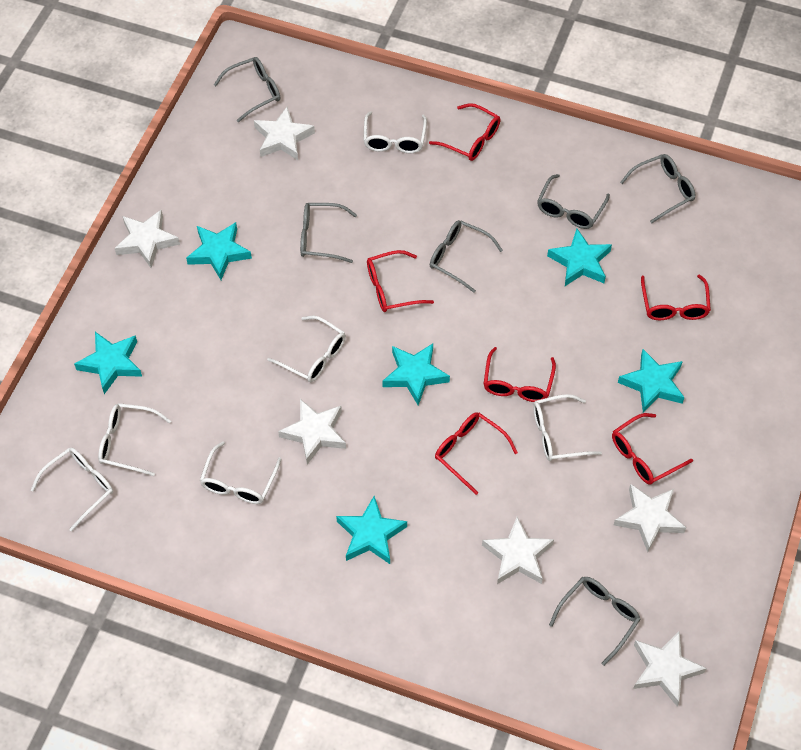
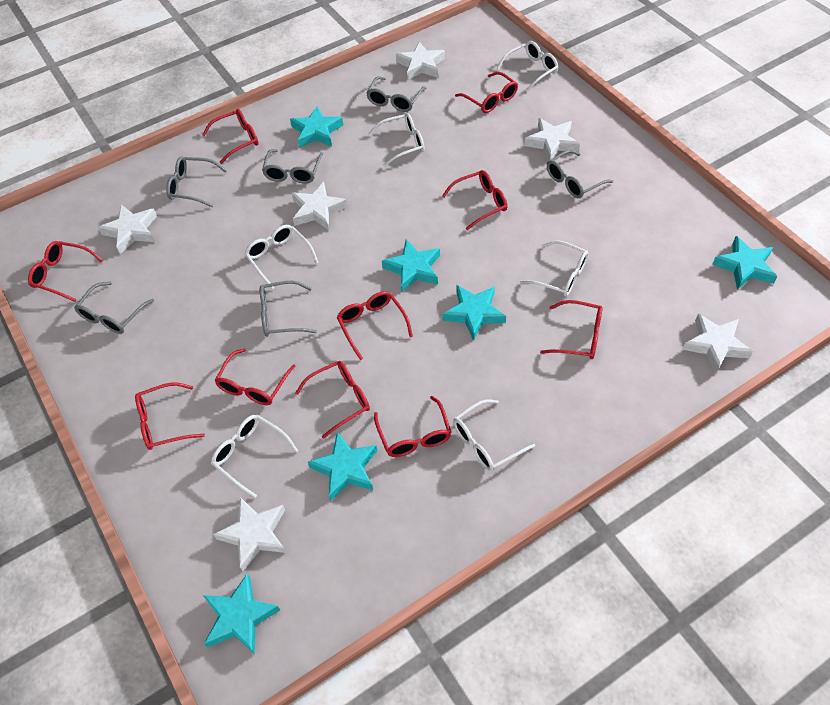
red glasses: 6 -> 10

